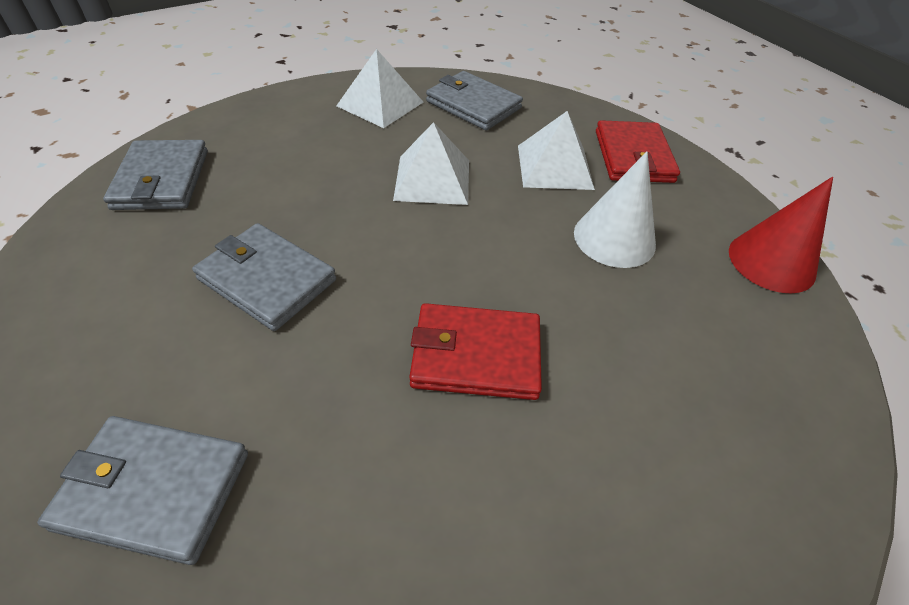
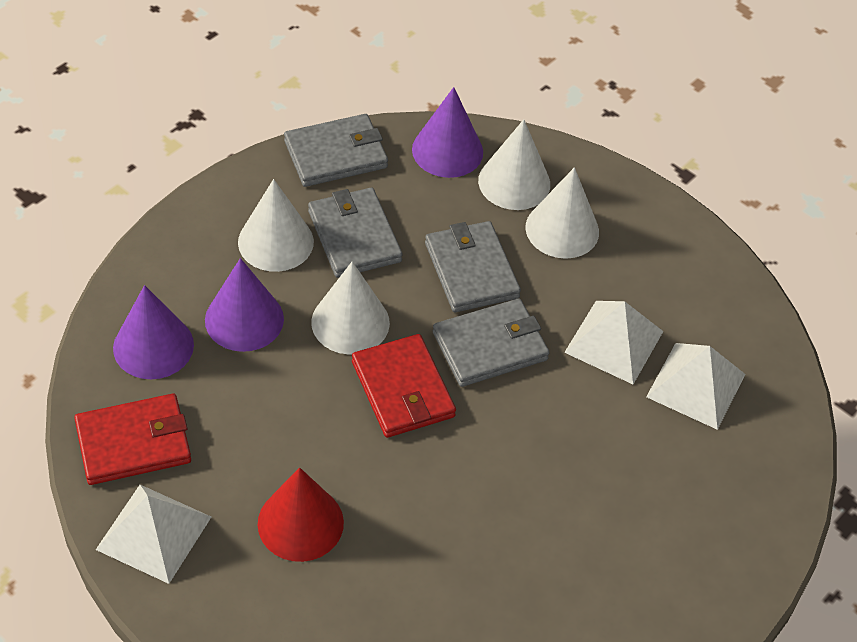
purple cone: 0 -> 3
white cone: 1 -> 4

